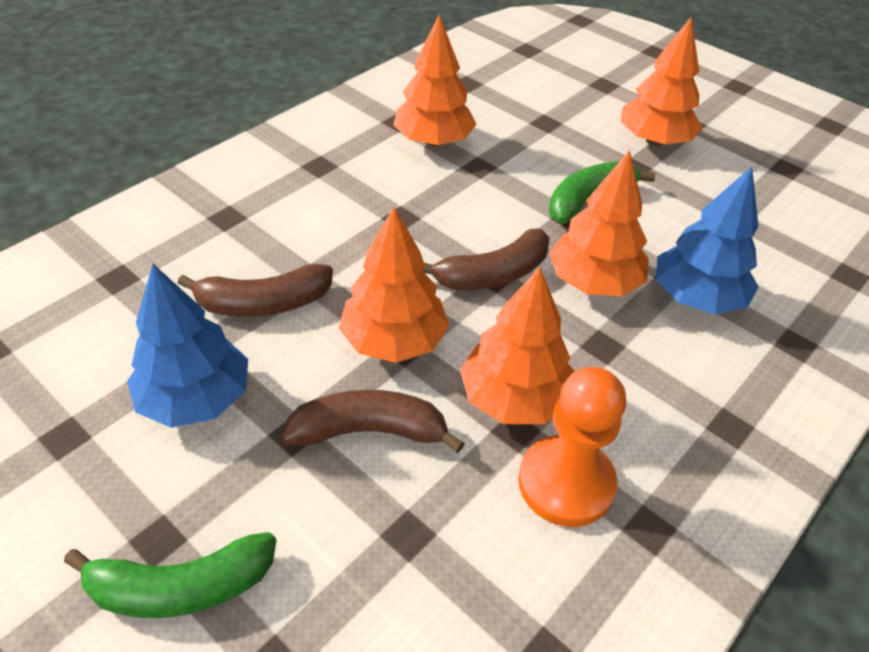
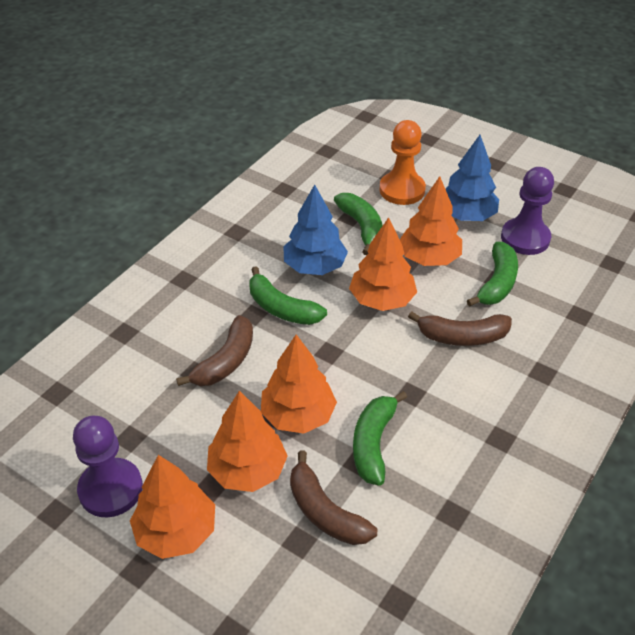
green banana: 2 -> 4
purple pawn: 0 -> 2

